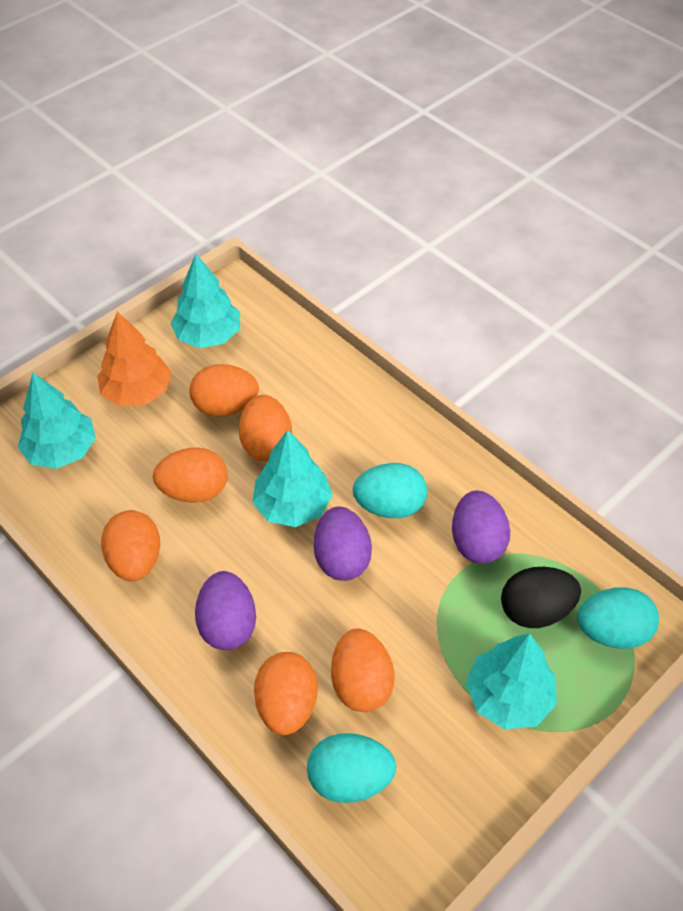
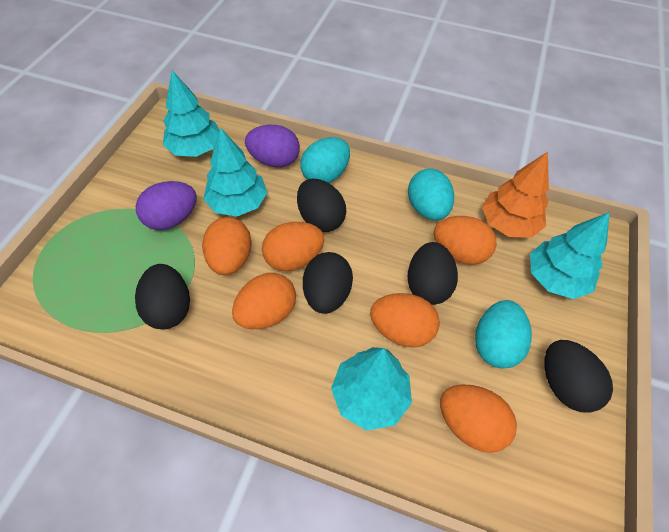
black egg: 1 -> 5
purple egg: 3 -> 2

